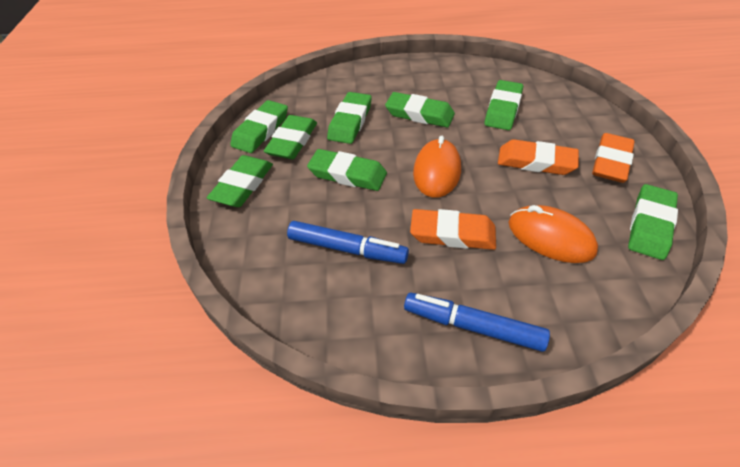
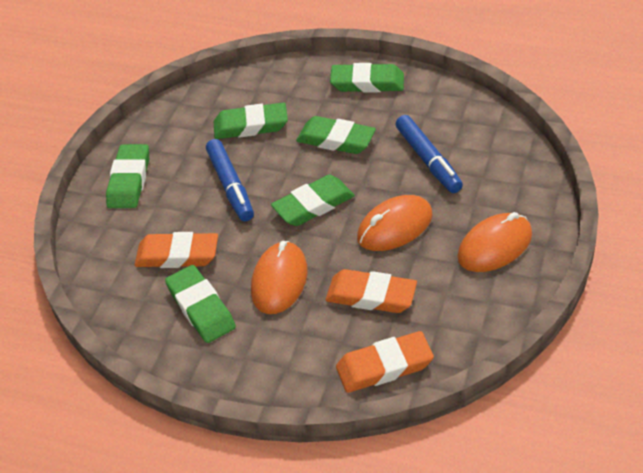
green eraser: 8 -> 6
orange mouse: 2 -> 3

